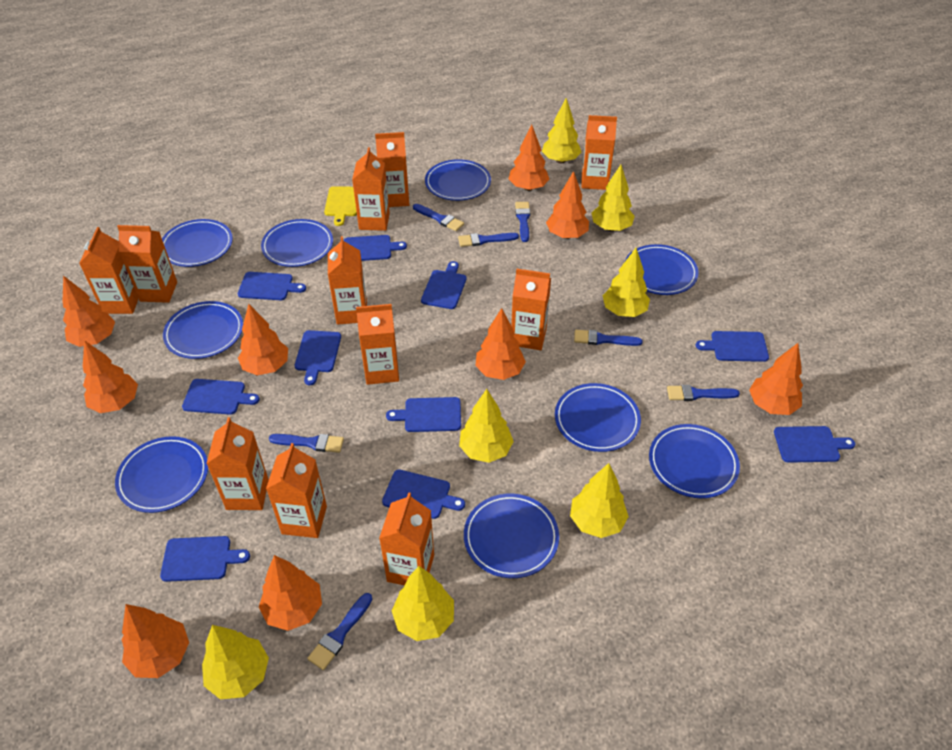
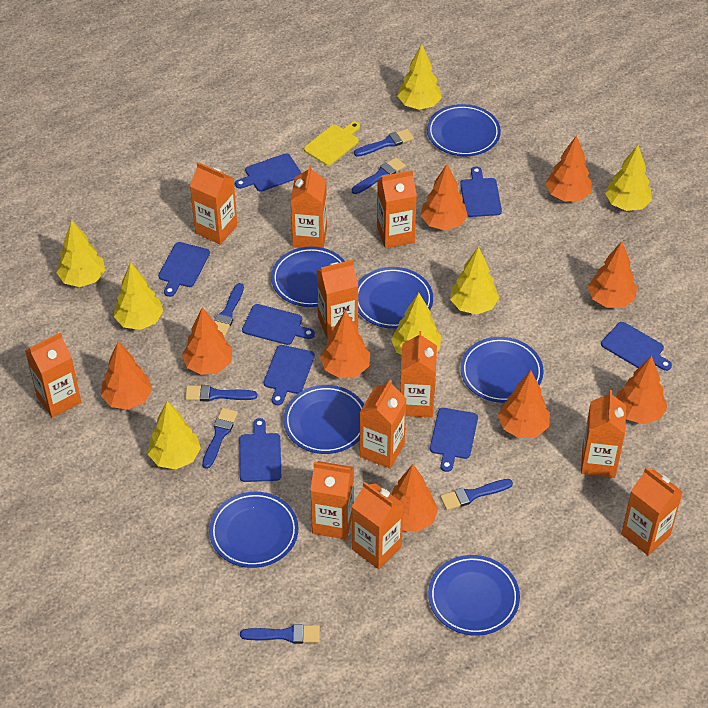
blue cutting board: 10 -> 8
blue plate: 9 -> 7

